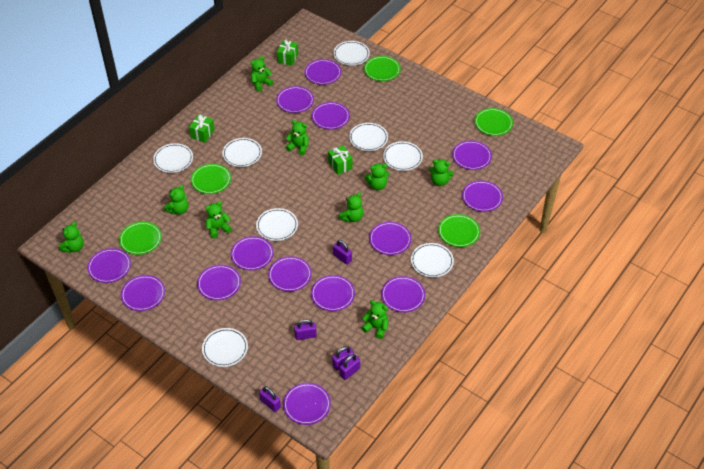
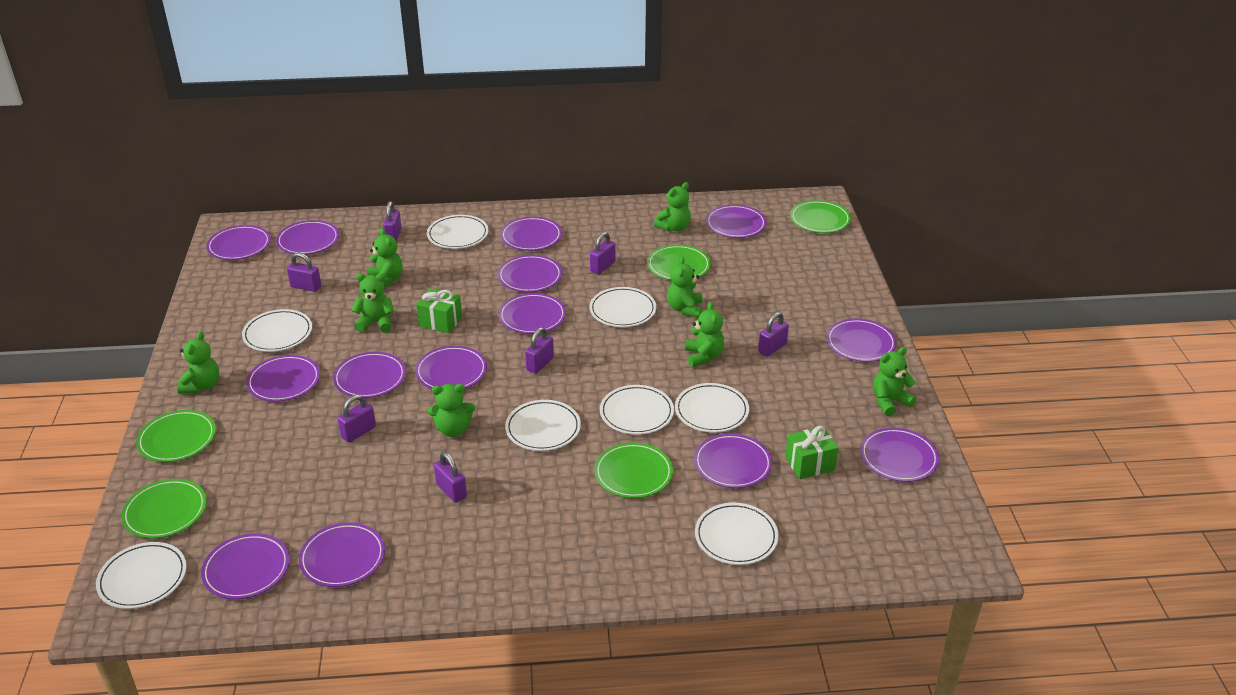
green gift: 3 -> 2
green teddy bear: 9 -> 8
purple padlock: 5 -> 7

